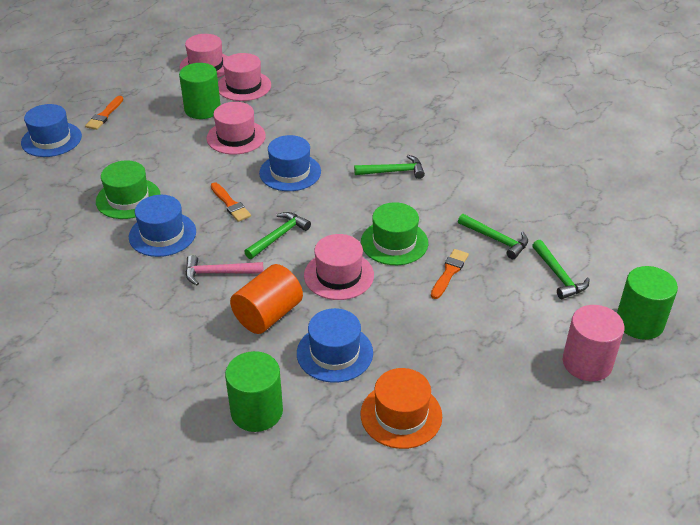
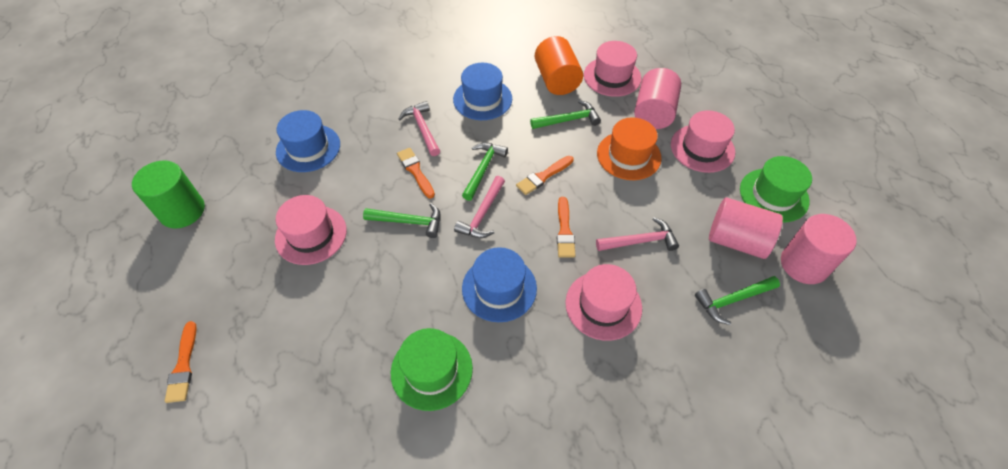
blue hat: 4 -> 3
green cylinder: 3 -> 1
orange brush: 3 -> 4
pink cylinder: 1 -> 3
pink hammer: 1 -> 3

